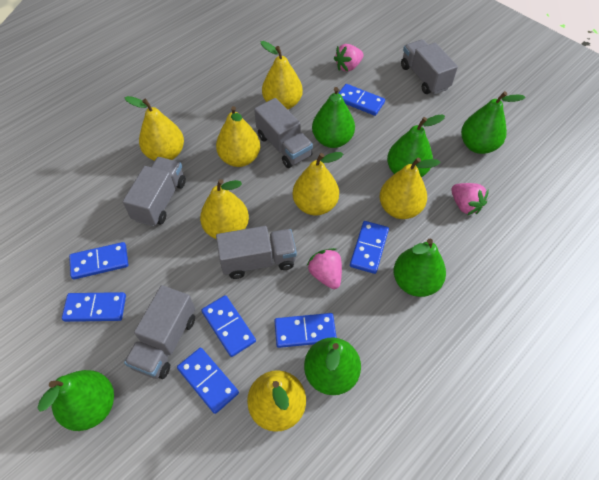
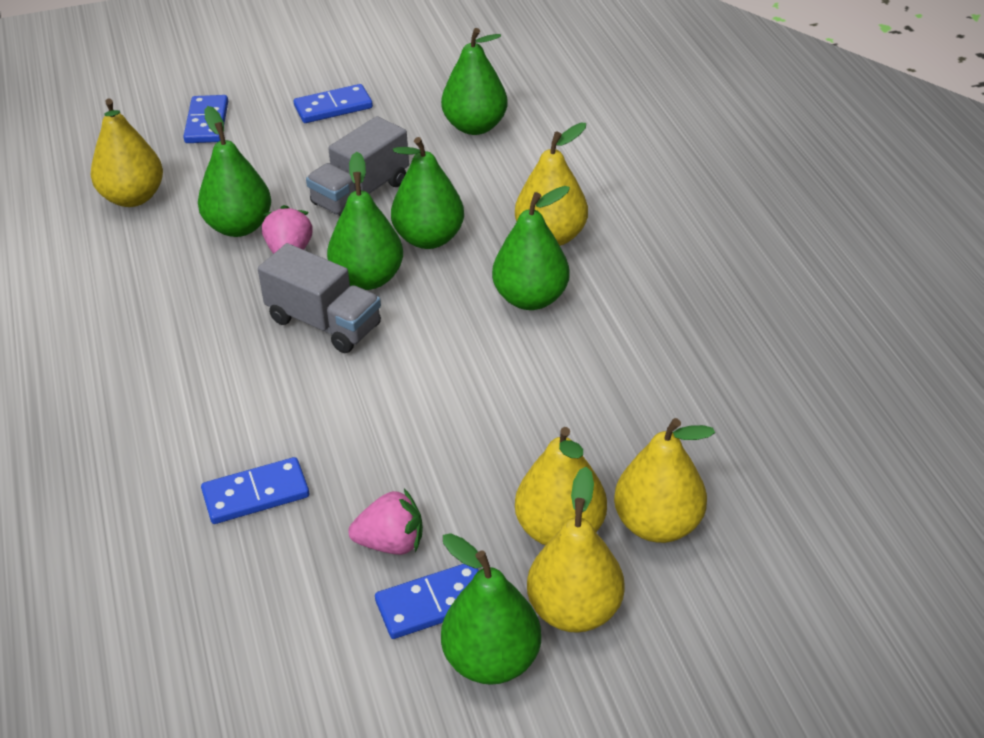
blue domino: 7 -> 4
grey truck: 5 -> 2
pink strawberry: 3 -> 2
yellow pear: 7 -> 5

